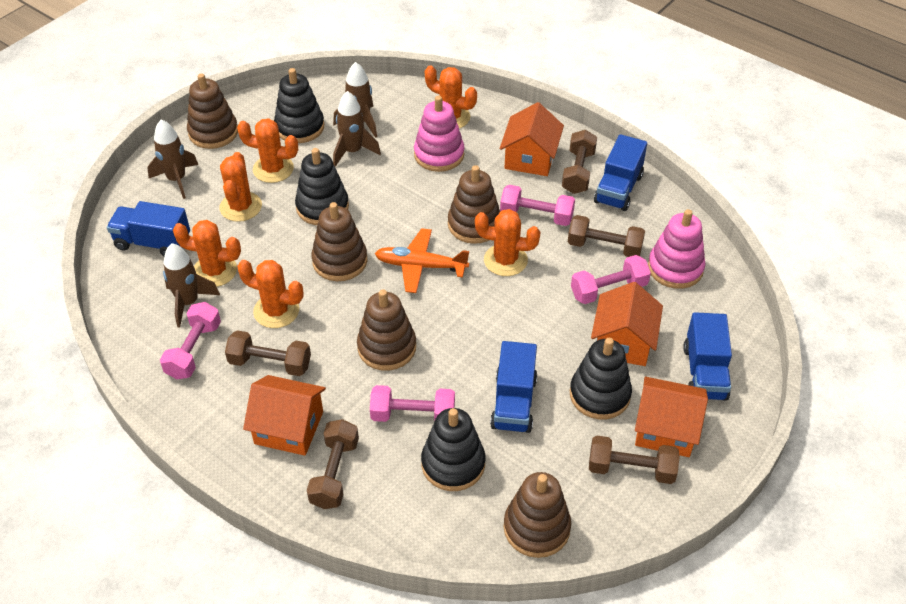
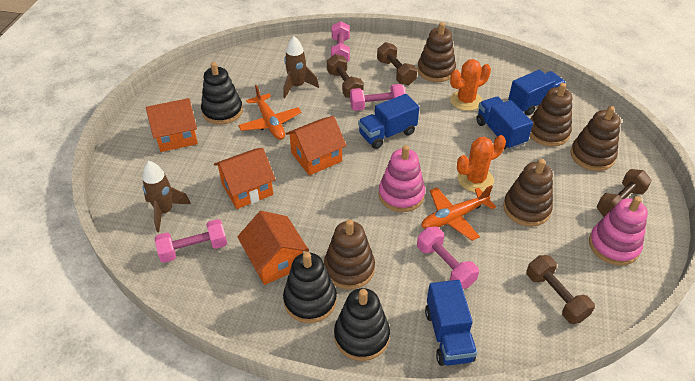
black stacking toy: 4 -> 3
brown dumbbell: 5 -> 4
brown rocket: 4 -> 2
orange cactus: 6 -> 2
orange plane: 1 -> 2

